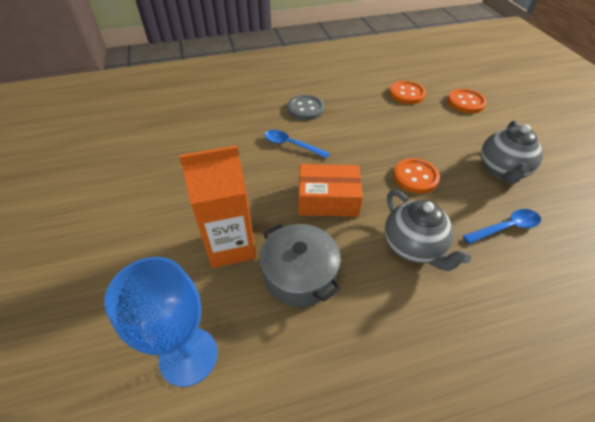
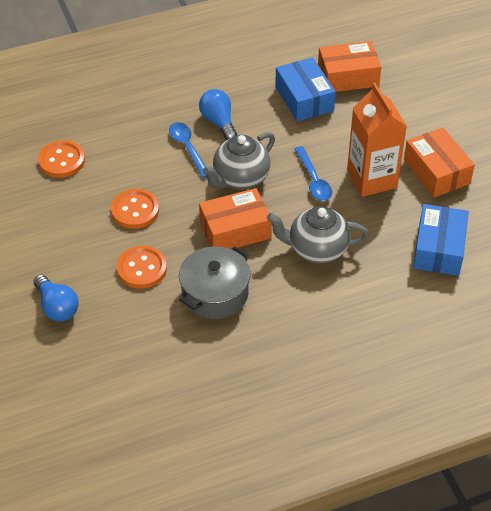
blue box: 0 -> 2
blue goblet: 1 -> 0
blue light bulb: 0 -> 2
grey button: 1 -> 0
orange box: 1 -> 3

